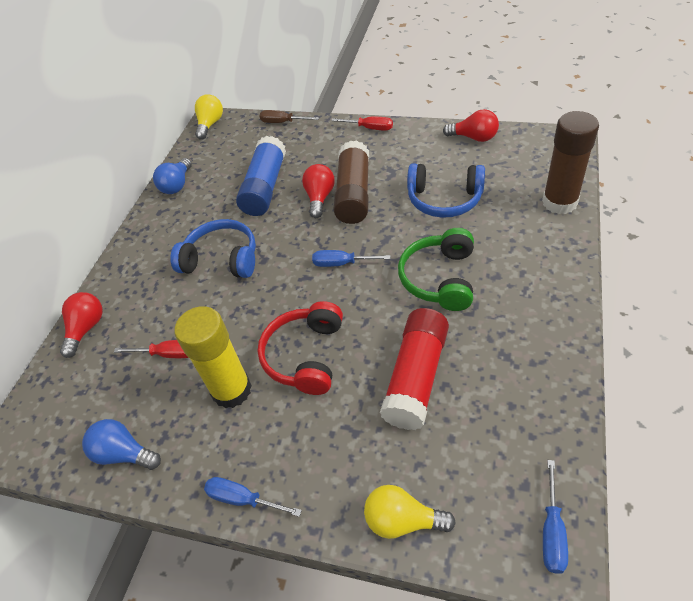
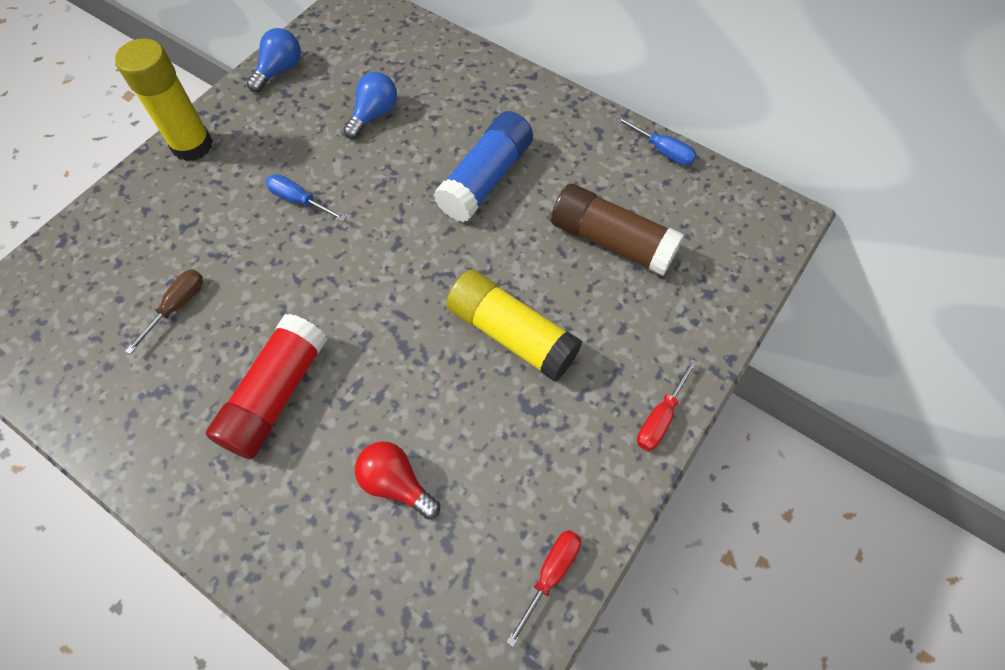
blue headphones: 2 -> 0
blue screwdriver: 3 -> 2
brown glue stick: 2 -> 1
green headphones: 1 -> 0
red headphones: 1 -> 0
red light bulb: 3 -> 1
yellow glue stick: 1 -> 2
yellow light bulb: 2 -> 0

